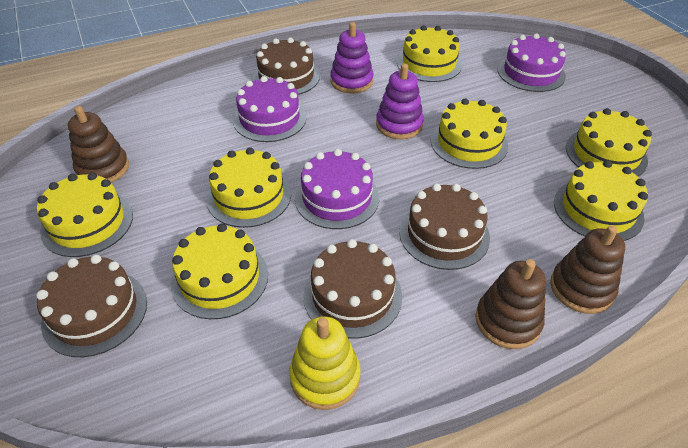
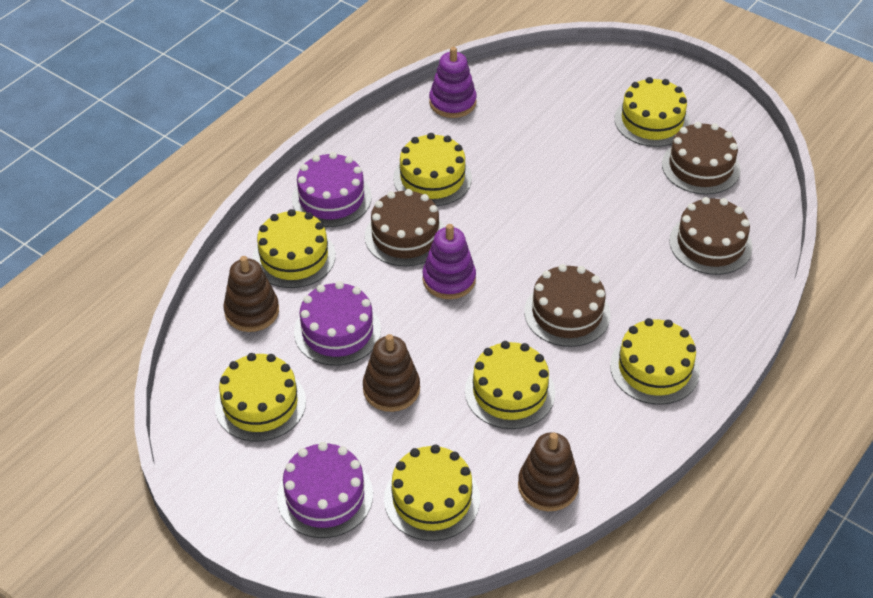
yellow stacking toy: 1 -> 0

